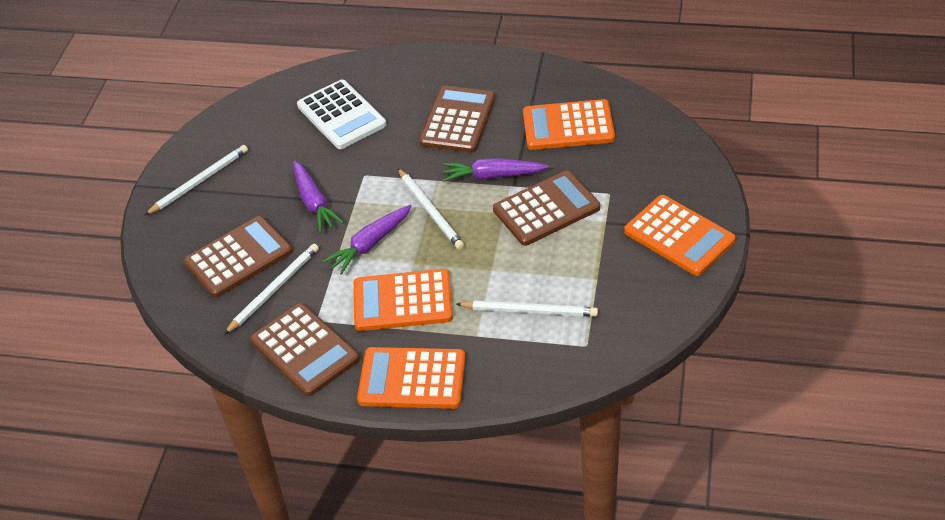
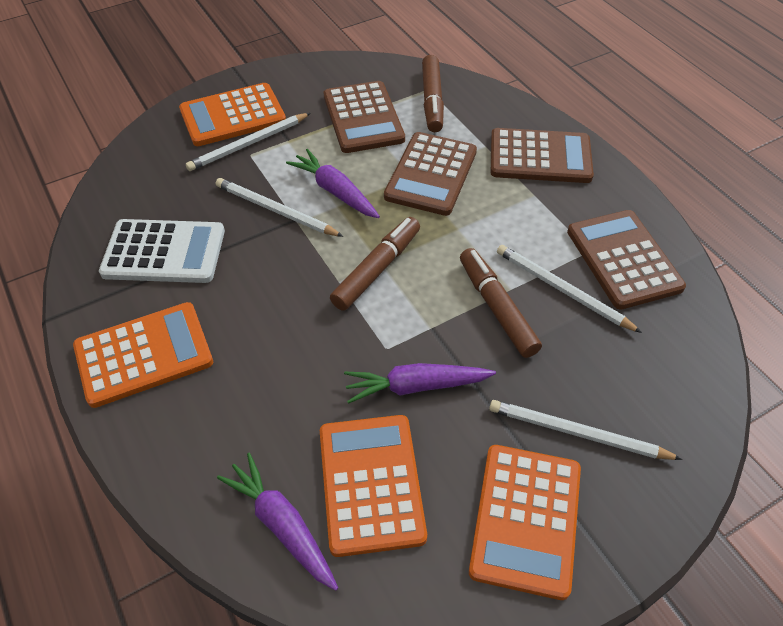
brown marker: 0 -> 3

